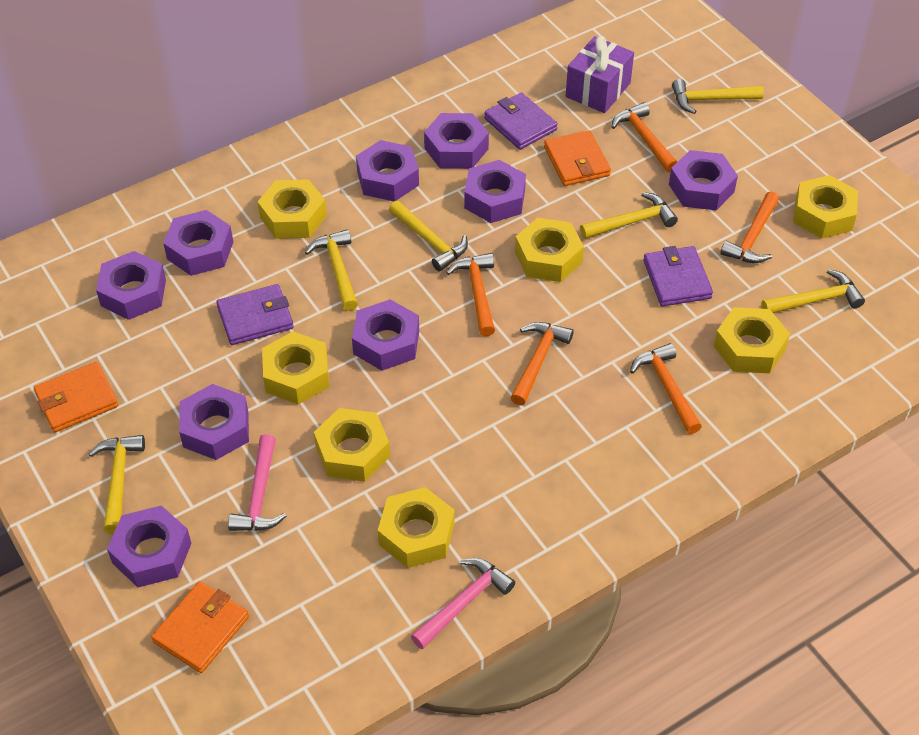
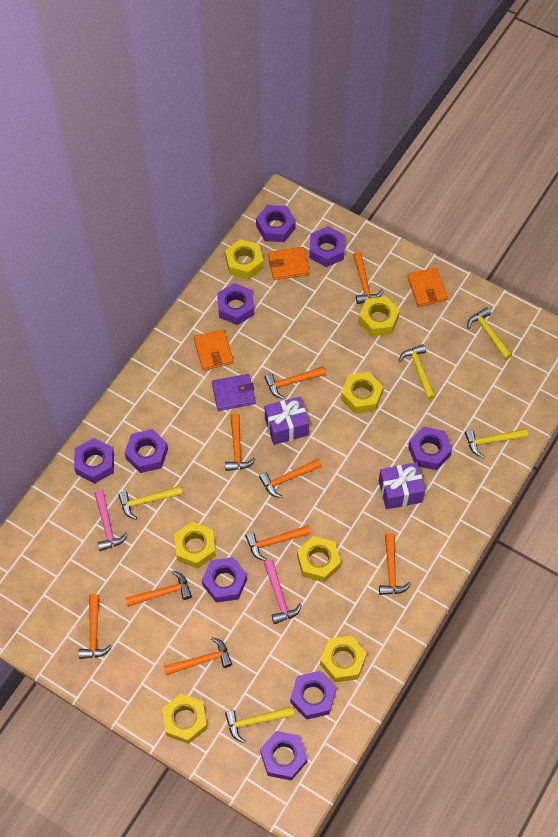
orange hammer: 5 -> 9
purple gift: 1 -> 2
purple wallet: 3 -> 1
yellow hammer: 6 -> 5

